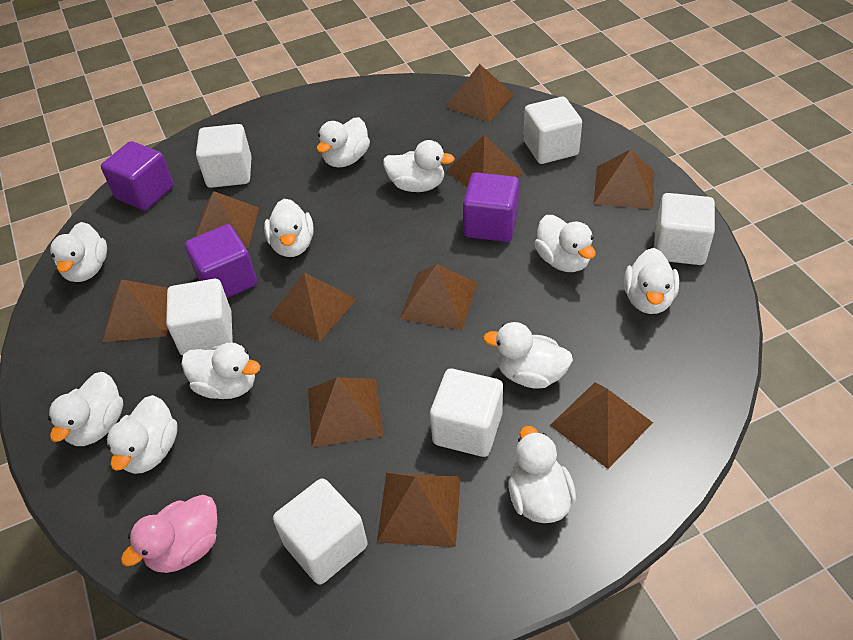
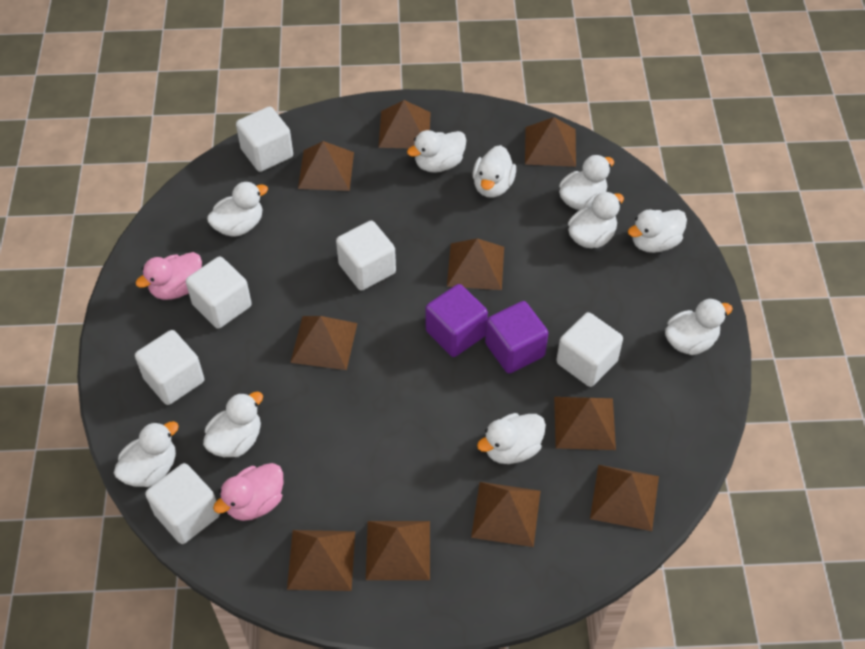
pink duck: 1 -> 2
purple cube: 3 -> 2
white duck: 11 -> 10

